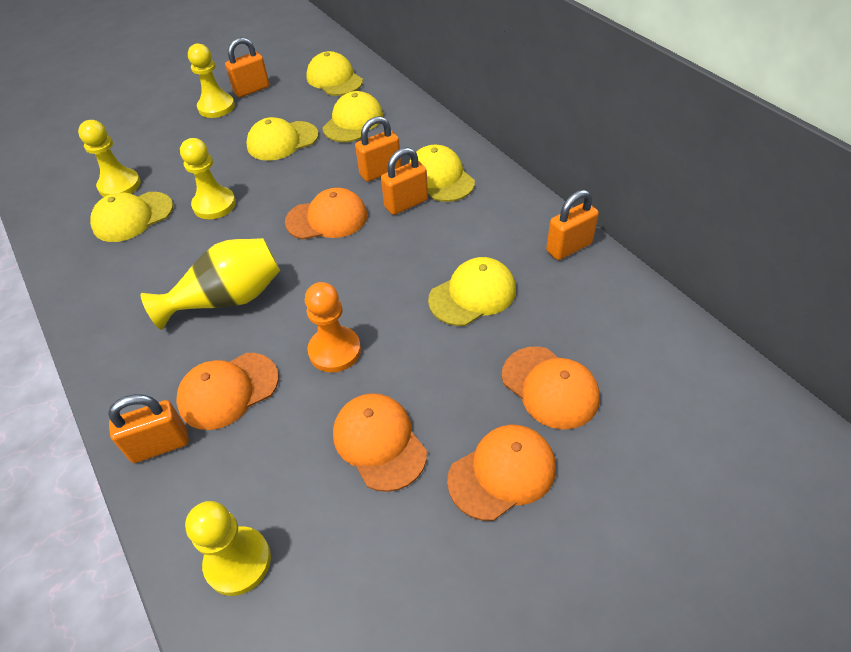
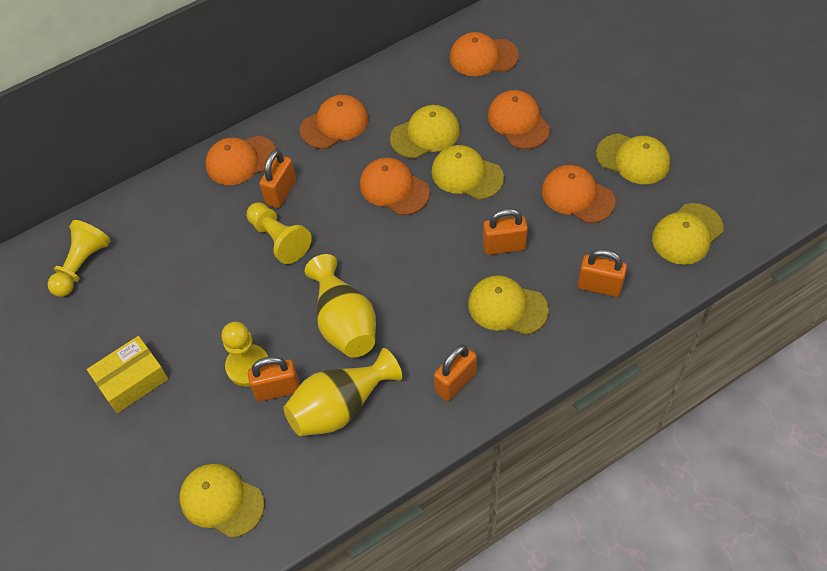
orange cap: 5 -> 6
orange pawn: 1 -> 0
yellow box: 0 -> 1
yellow pawn: 4 -> 3
yellow vase: 1 -> 2

